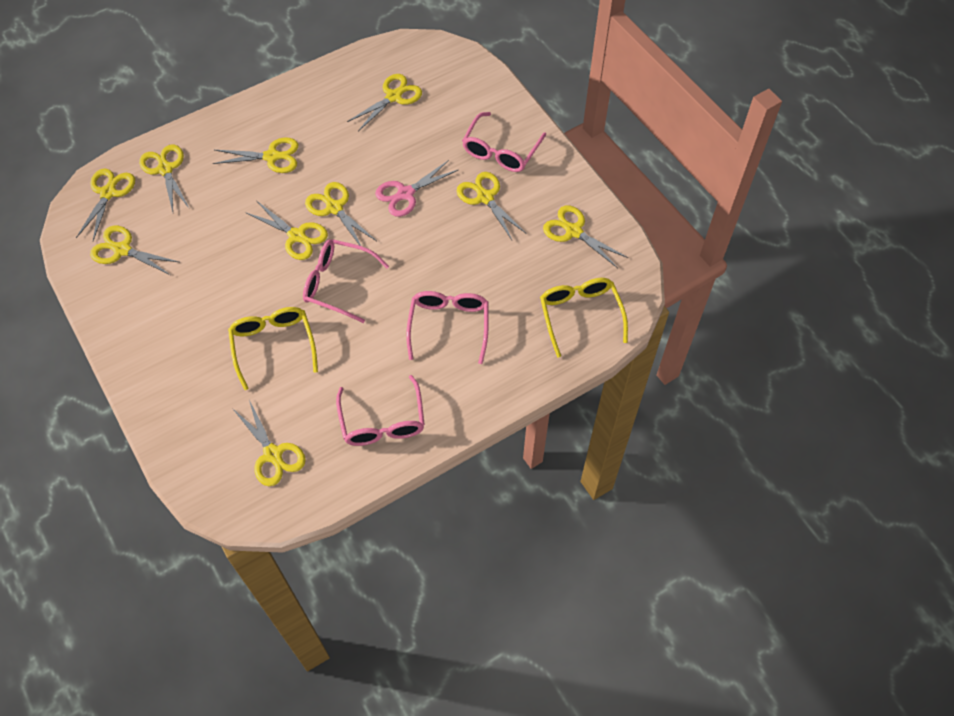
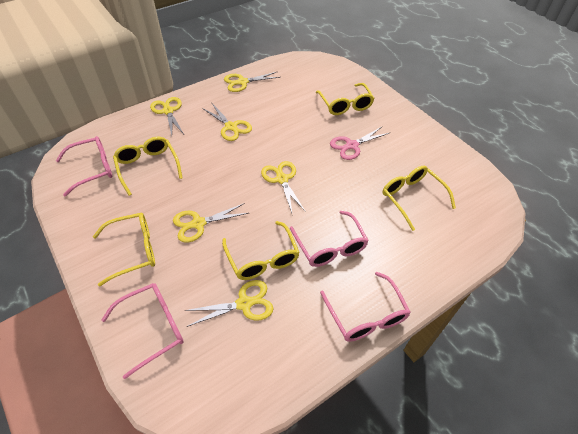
yellow glasses: 2 -> 5
yellow scissors: 10 -> 6

